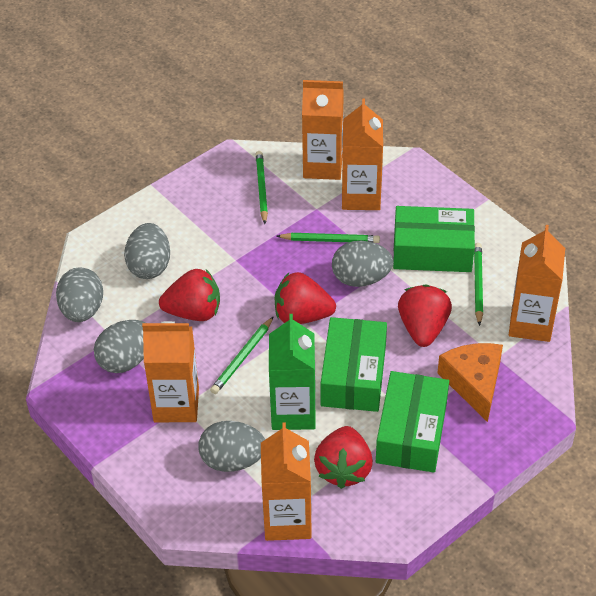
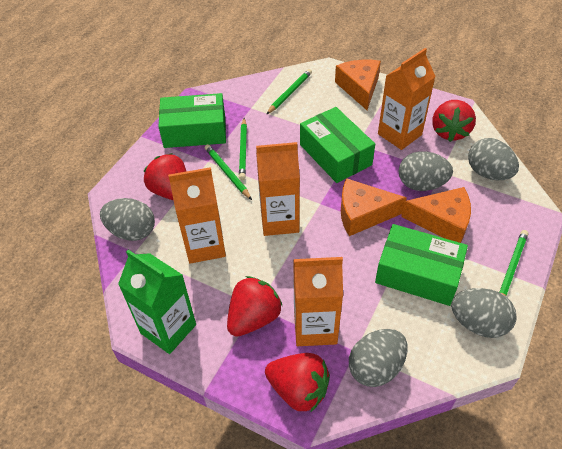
orange carton: 5 -> 4
orange cheese: 1 -> 3

